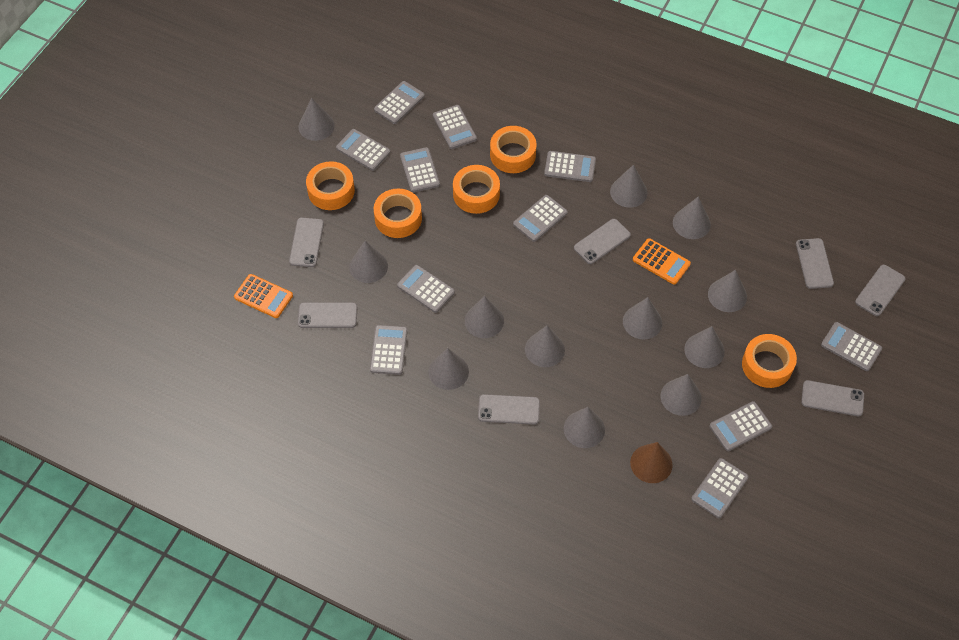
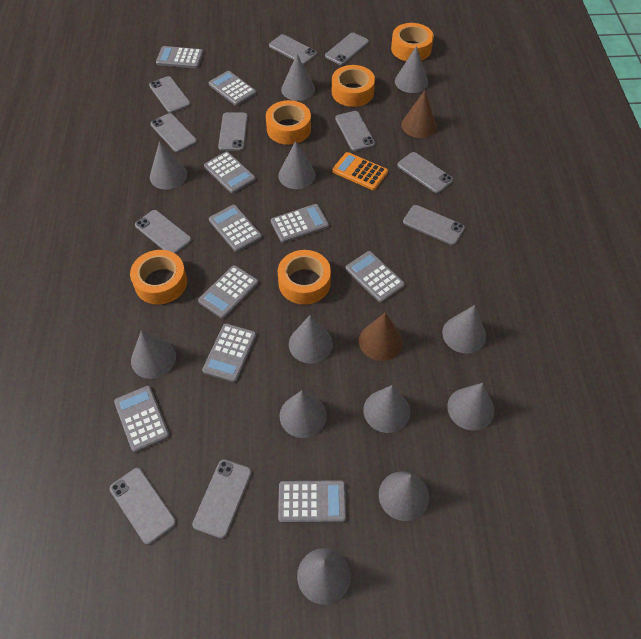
brown cone: 1 -> 2
grey calculator: 11 -> 10
grey phone: 7 -> 11
orange calculator: 2 -> 1

